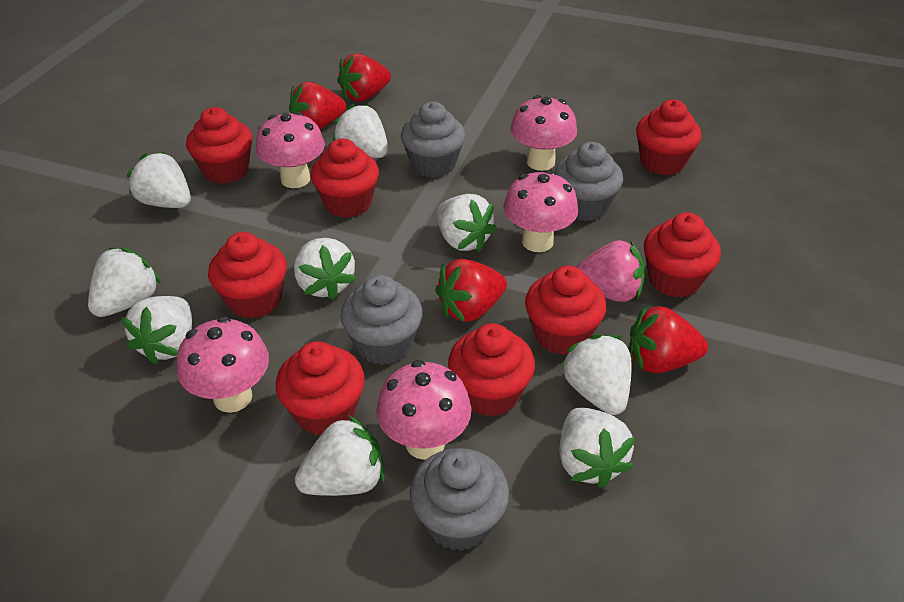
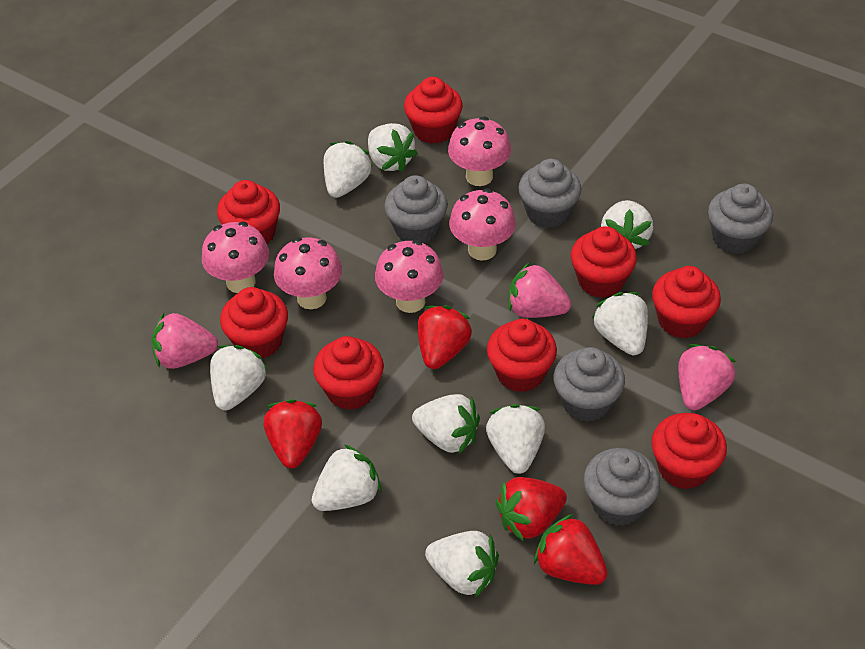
grey cupcake: 4 -> 5
pink strawberry: 1 -> 3

